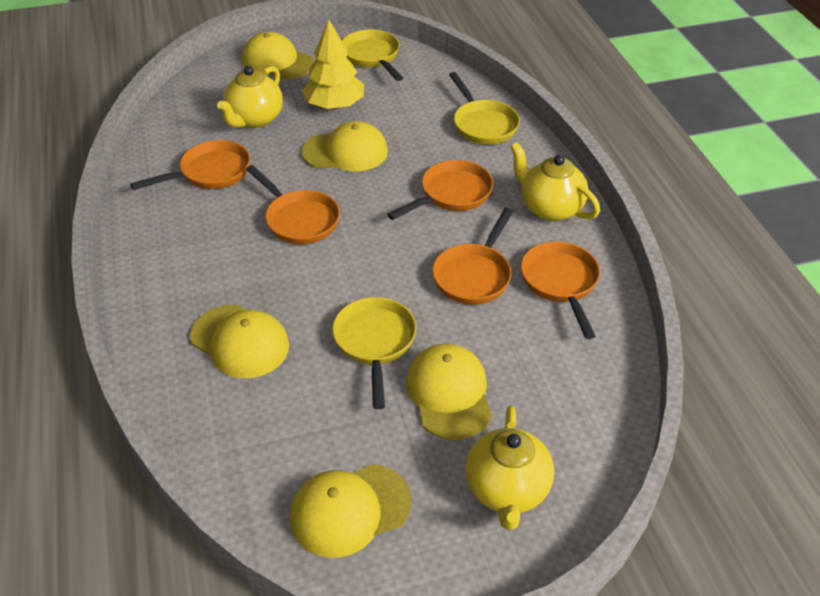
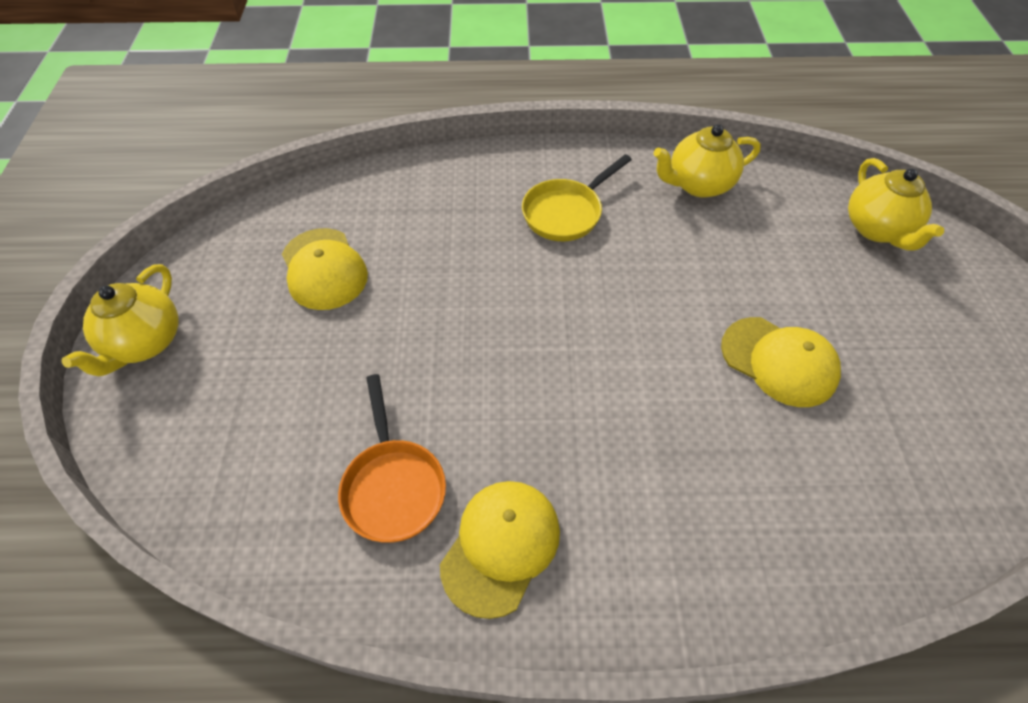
orange pan: 5 -> 1
yellow cap: 5 -> 3
yellow pan: 3 -> 1
yellow tree: 1 -> 0

